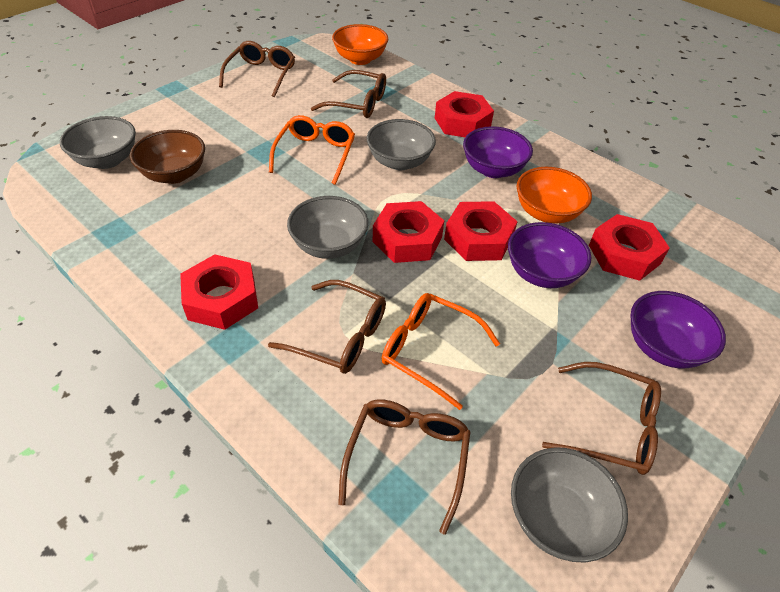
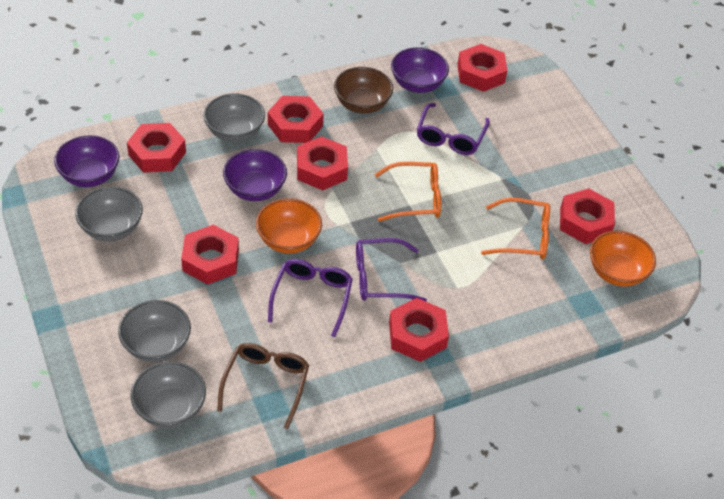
brown glasses: 5 -> 1
purple glasses: 0 -> 3
red nut: 5 -> 7

